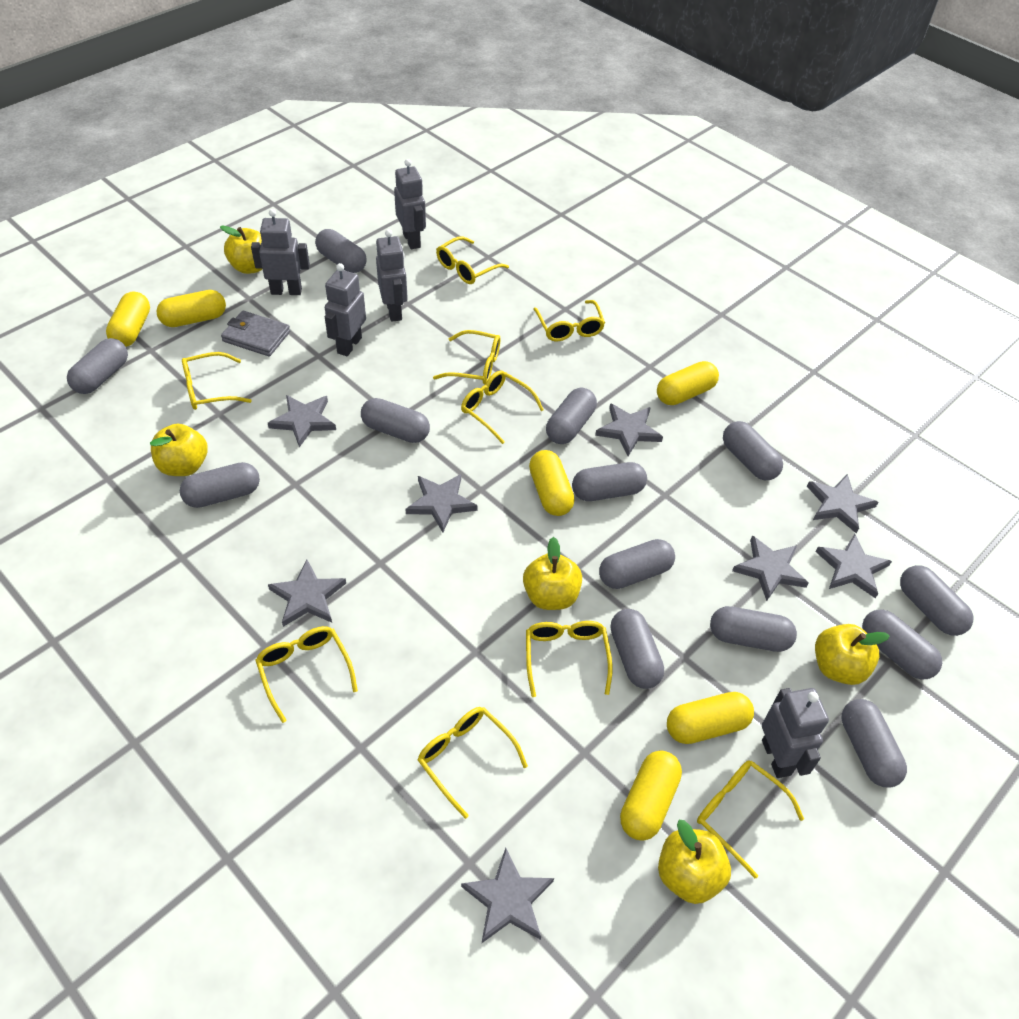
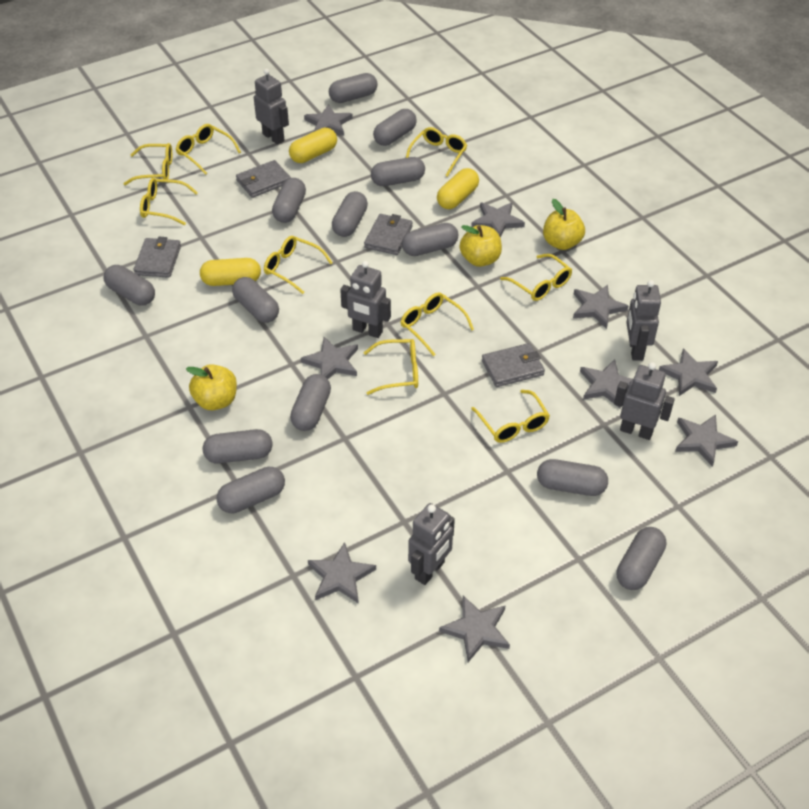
grey star: 8 -> 9
grey wallet: 1 -> 4
yellow apple: 5 -> 3
yellow capsule: 6 -> 3

